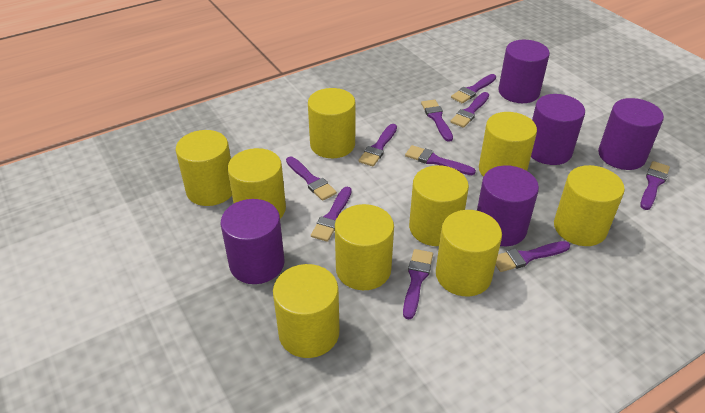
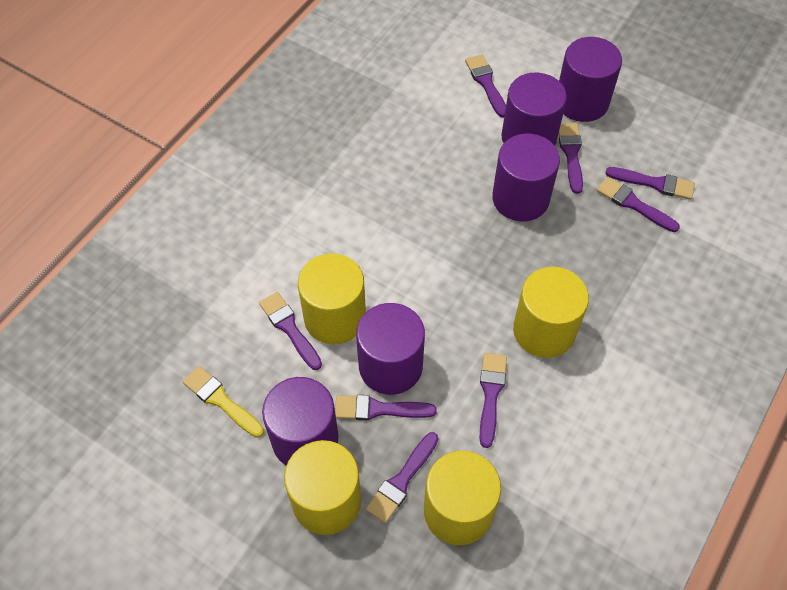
purple brush: 10 -> 8
yellow brush: 0 -> 1
yellow cylinder: 9 -> 4

